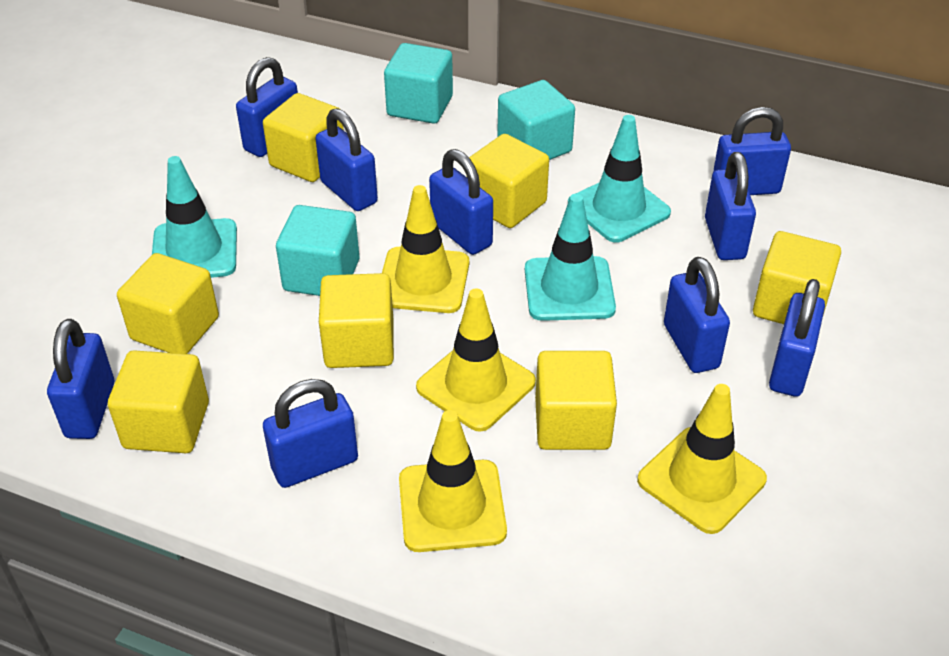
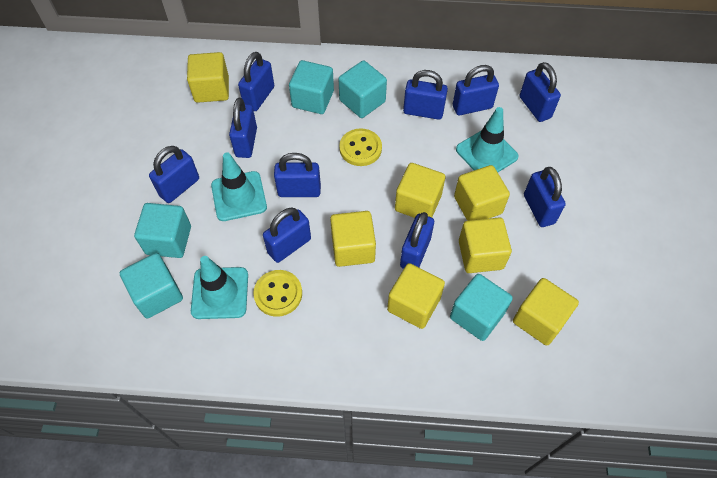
blue padlock: 9 -> 10
turquoise cube: 3 -> 5
yellow button: 0 -> 2
yellow traffic cone: 4 -> 0

